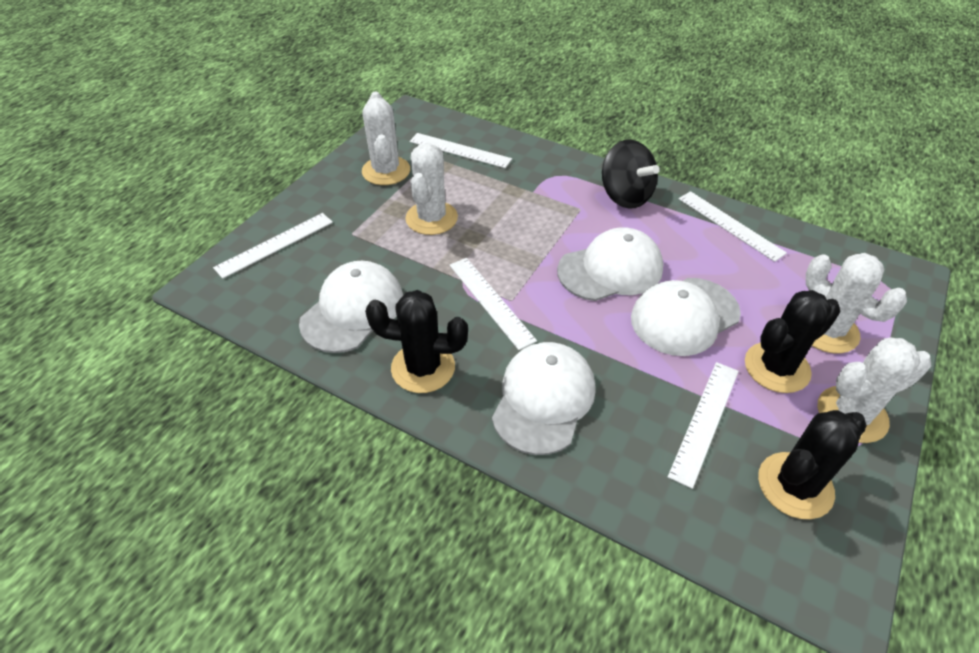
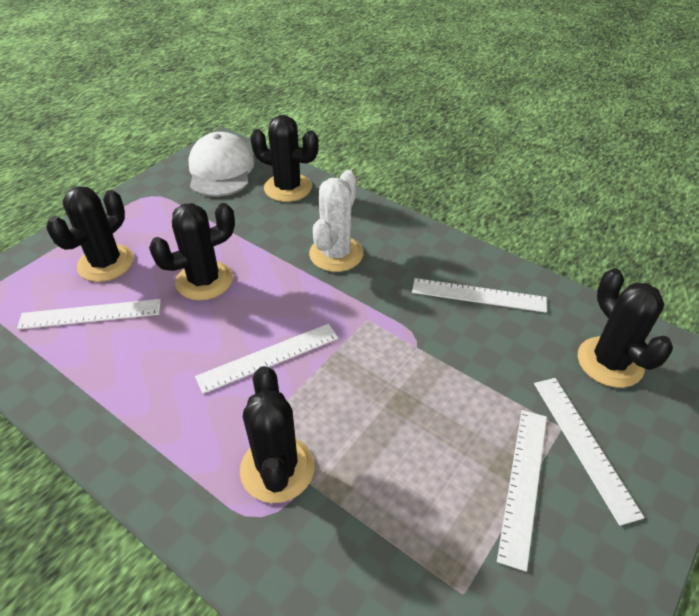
black cactus: 3 -> 5
black spinning top: 1 -> 0
white cactus: 4 -> 1
white cap: 4 -> 1

